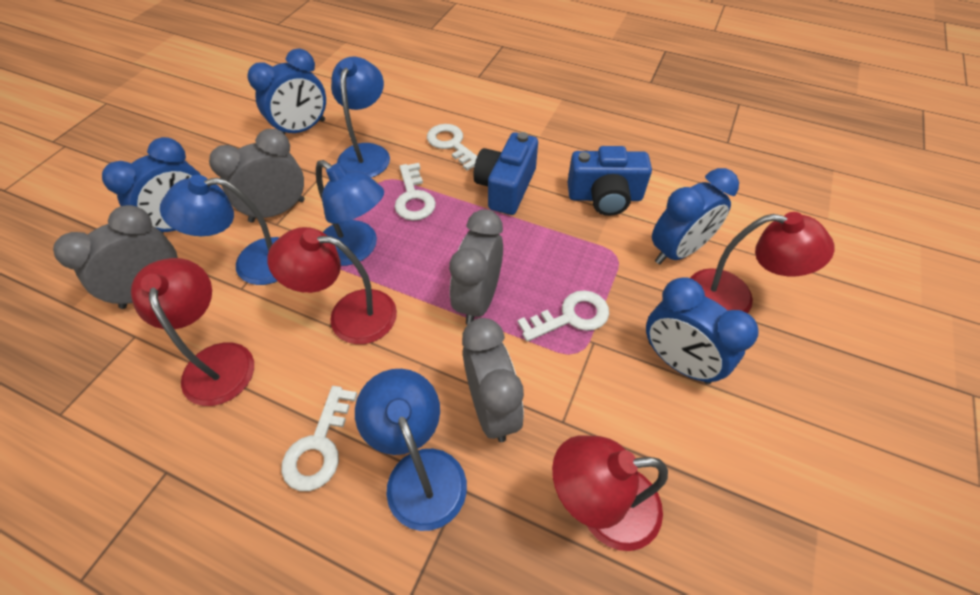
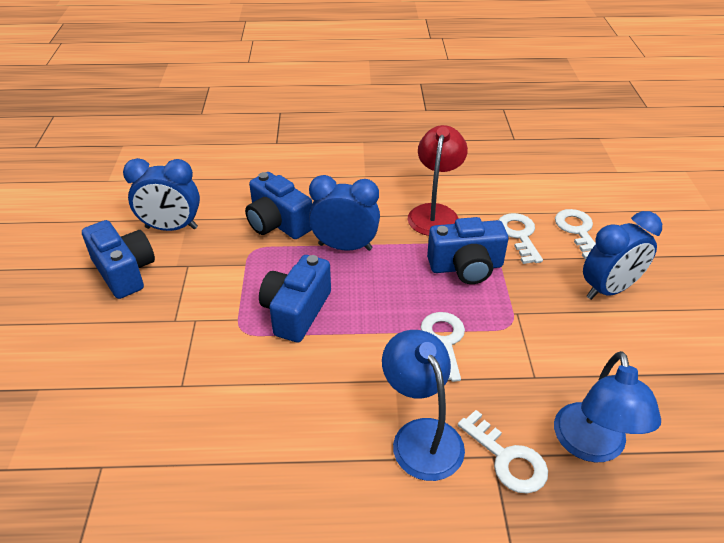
blue camera: 2 -> 4
blue clock: 4 -> 3
blue lamp: 4 -> 2
grey clock: 4 -> 0
red lamp: 4 -> 1

